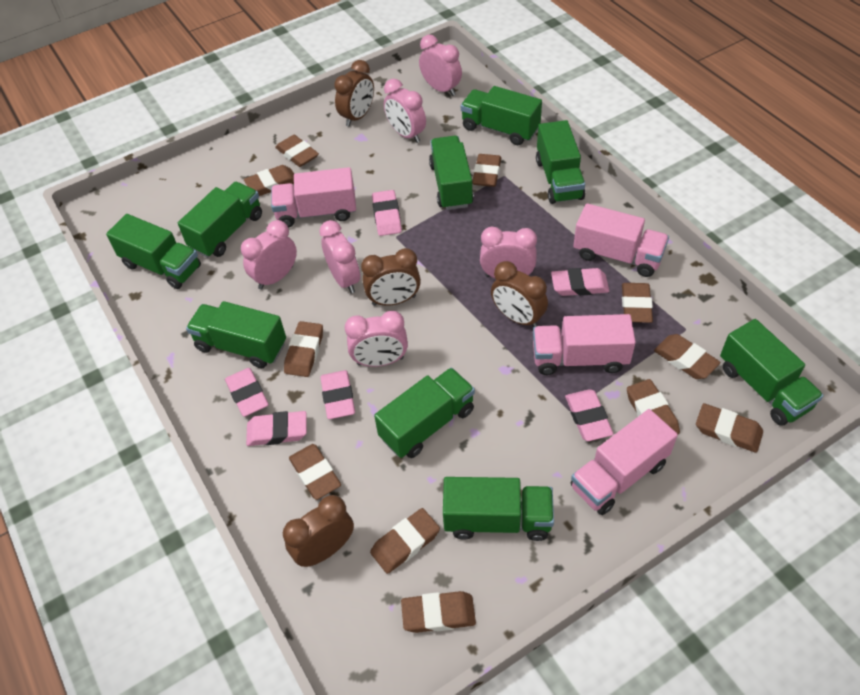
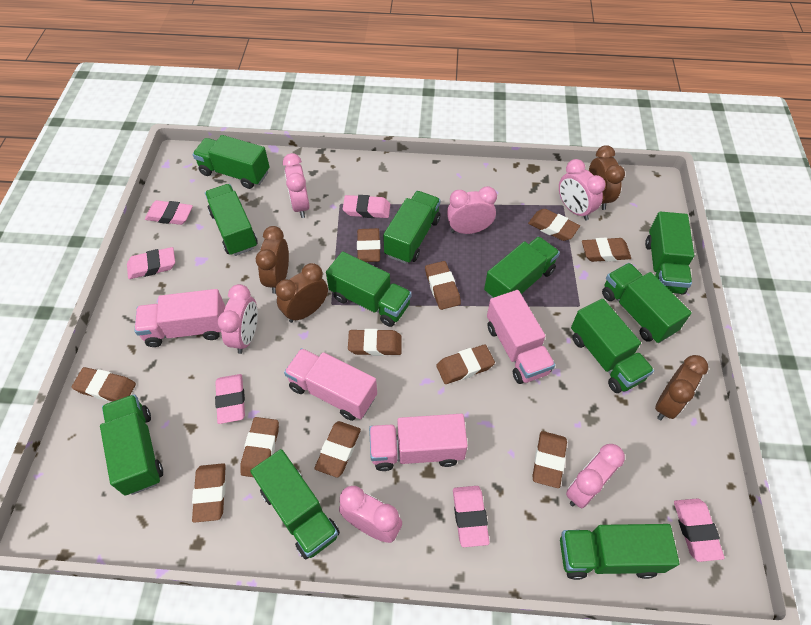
green truck: 9 -> 11

